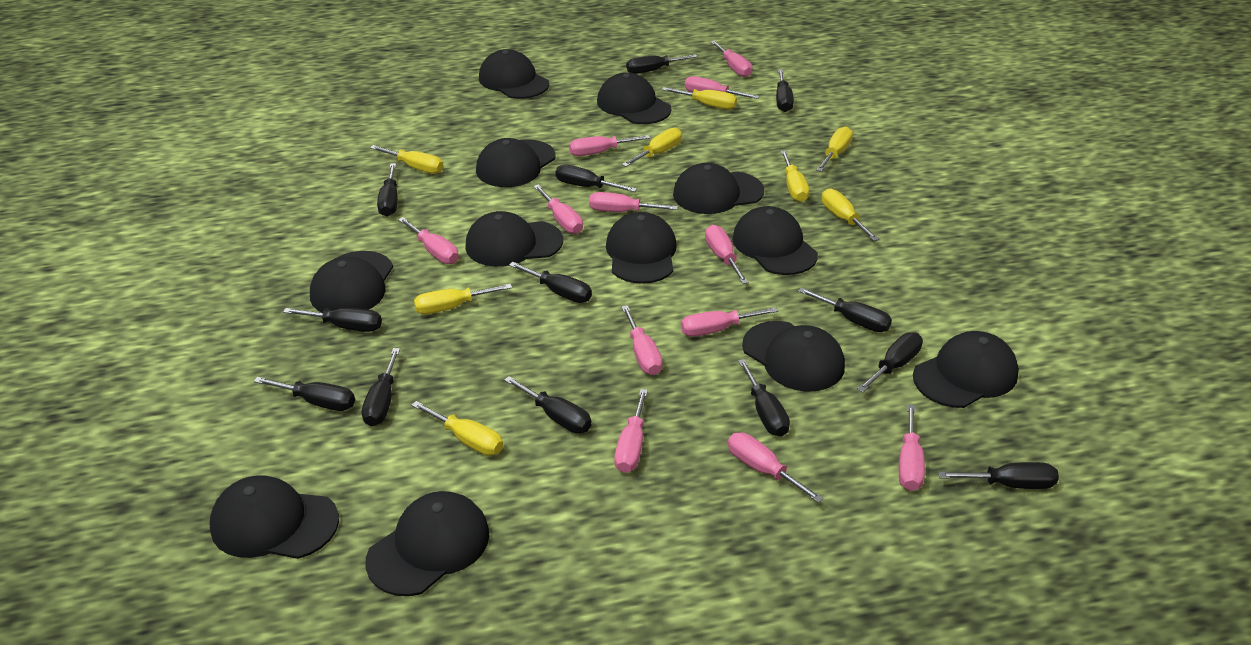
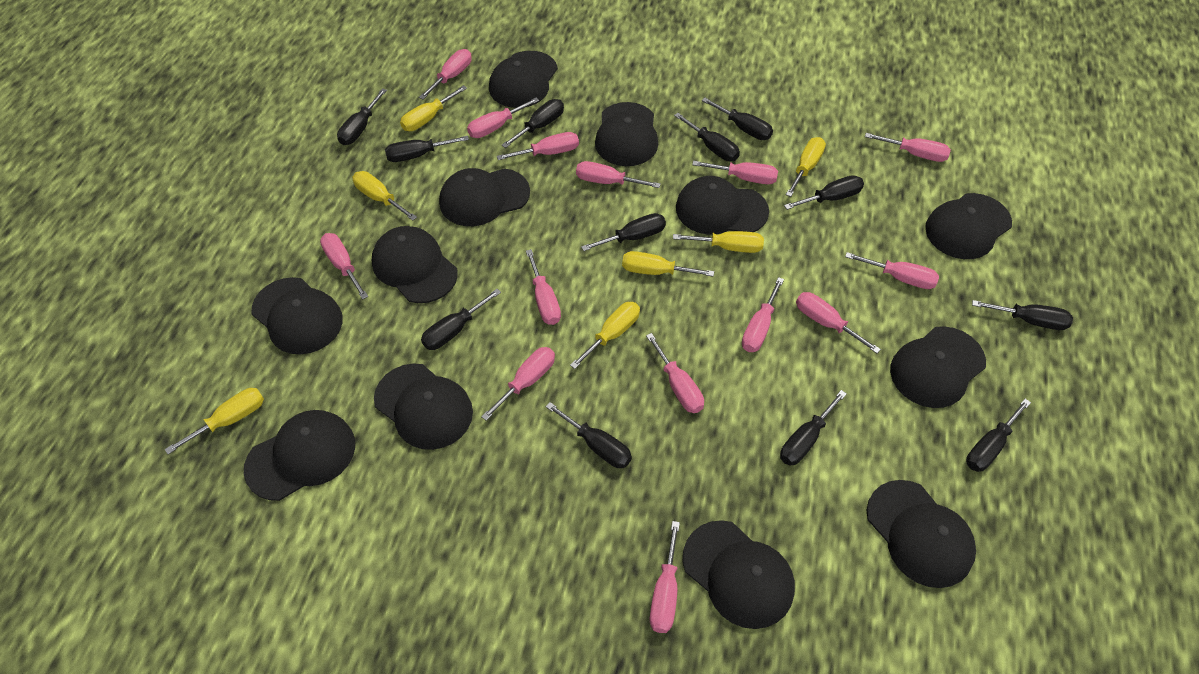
black screwdriver: 13 -> 12
pink screwdriver: 12 -> 14
yellow screwdriver: 8 -> 7

